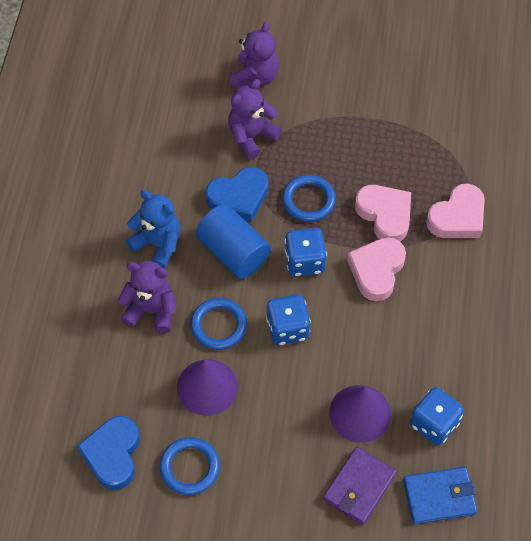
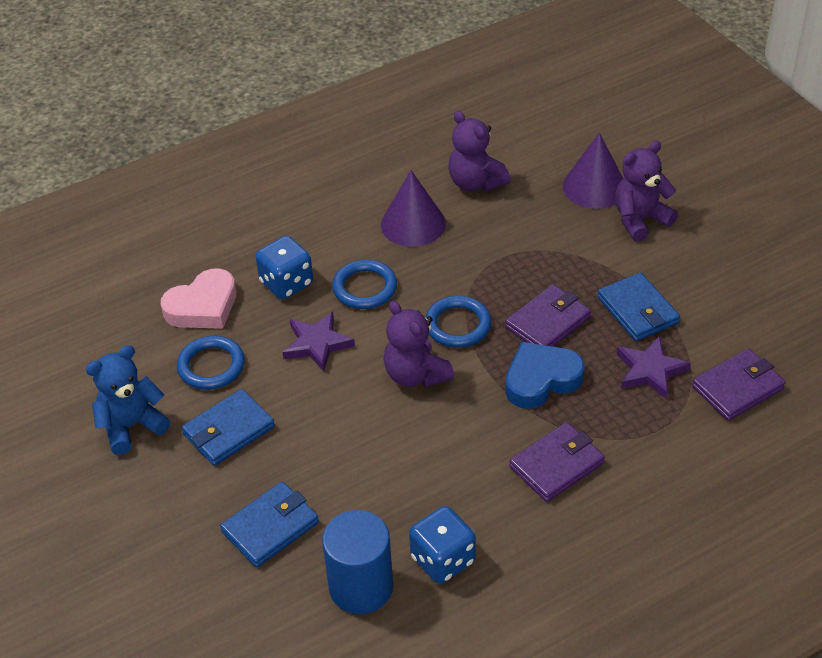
blue dice: 3 -> 2
blue heart: 2 -> 1
blue wallet: 1 -> 3
pink heart: 3 -> 1
purple star: 0 -> 2
purple wallet: 1 -> 3

